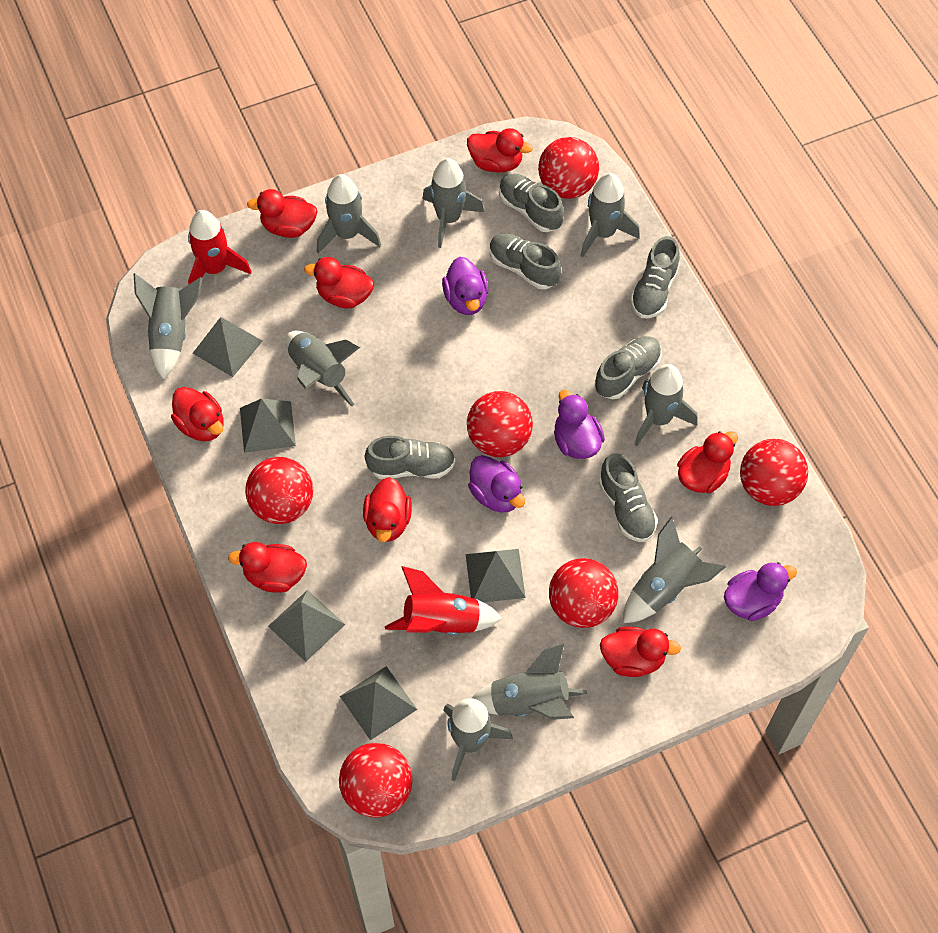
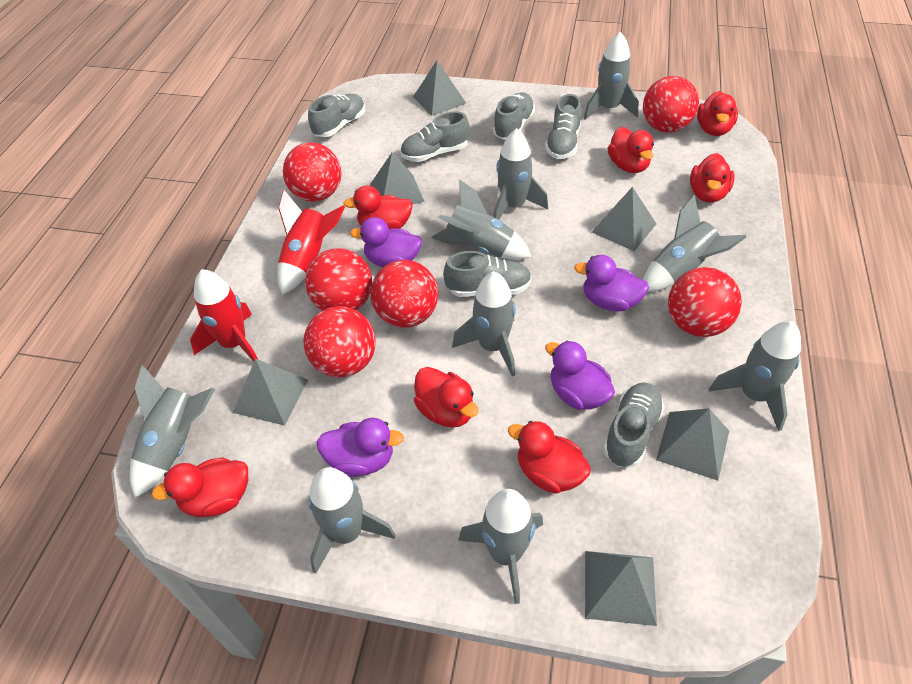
grey pyramid: 5 -> 6
red duck: 8 -> 7

